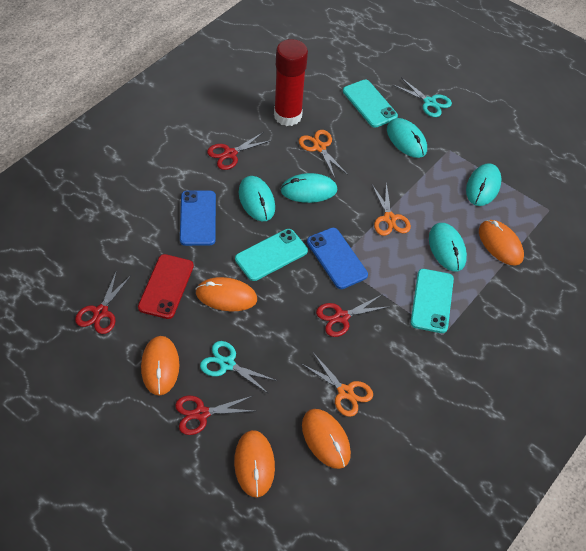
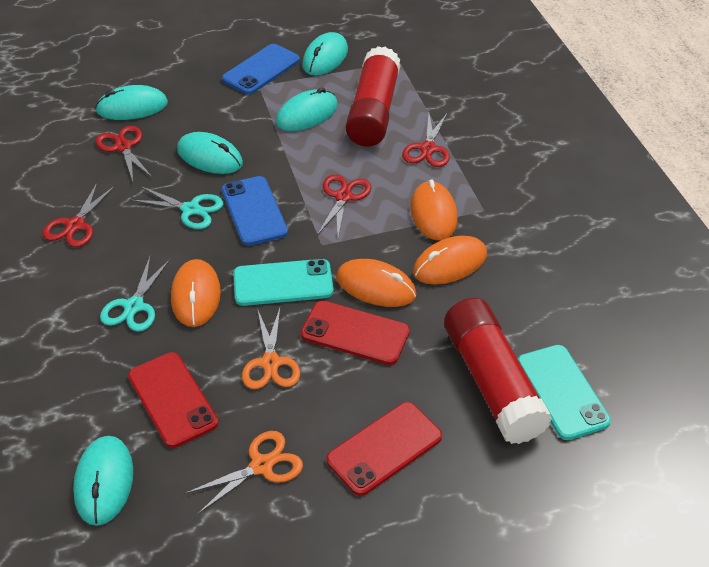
orange mouse: 5 -> 4
orange scissors: 3 -> 2
red glue stick: 1 -> 2
red phone: 1 -> 3
turquoise phone: 3 -> 2

